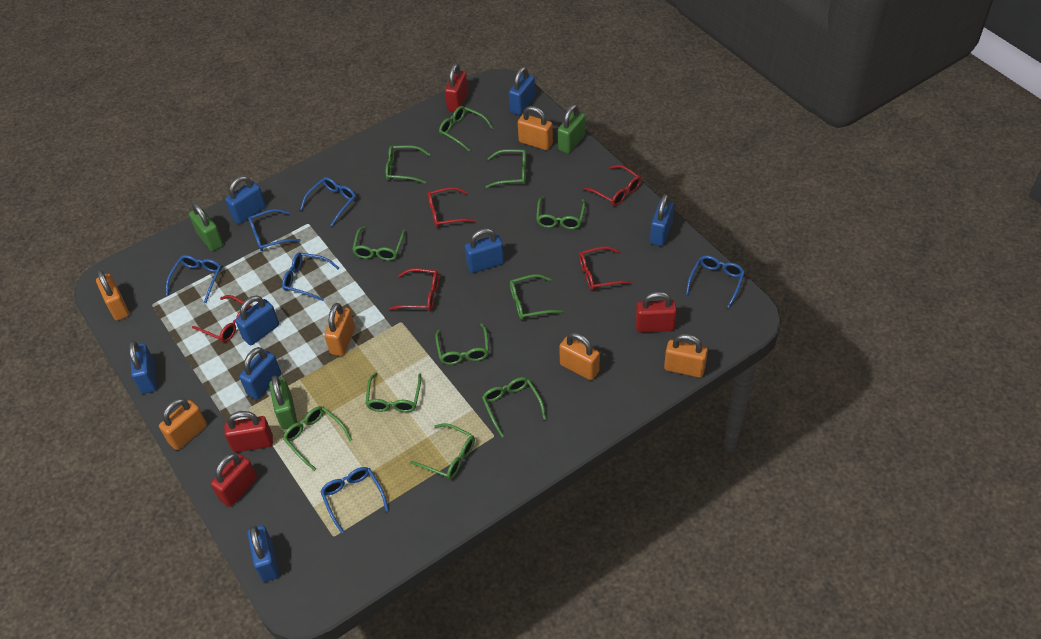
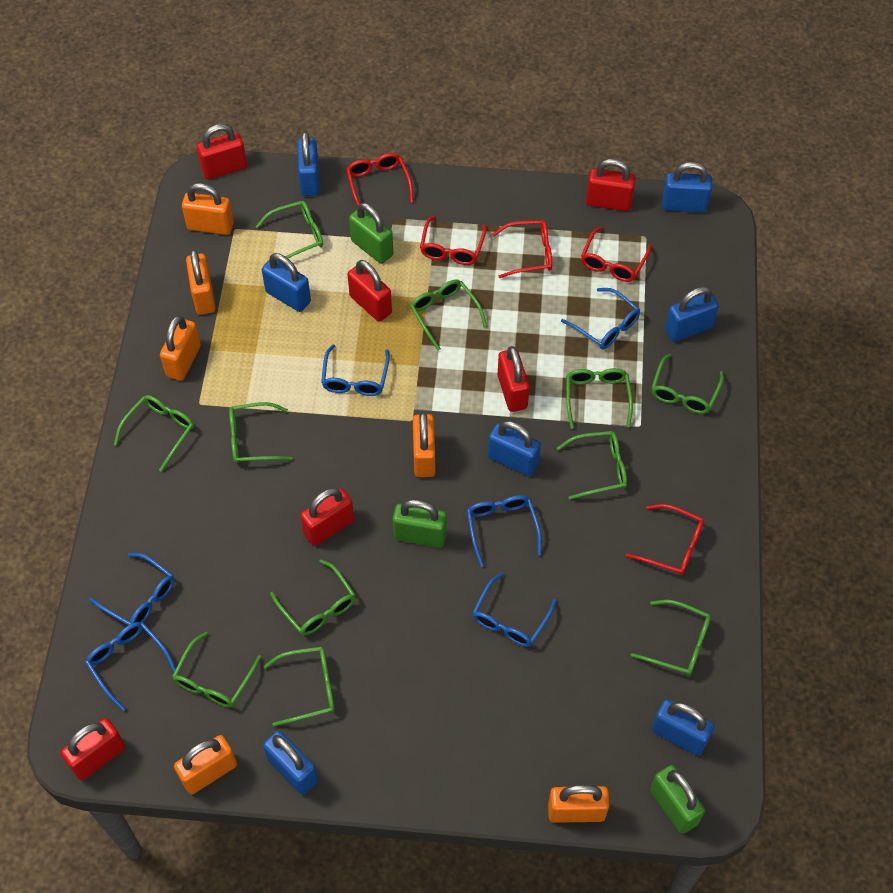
blue padlock: 8 -> 7
red padlock: 4 -> 6

